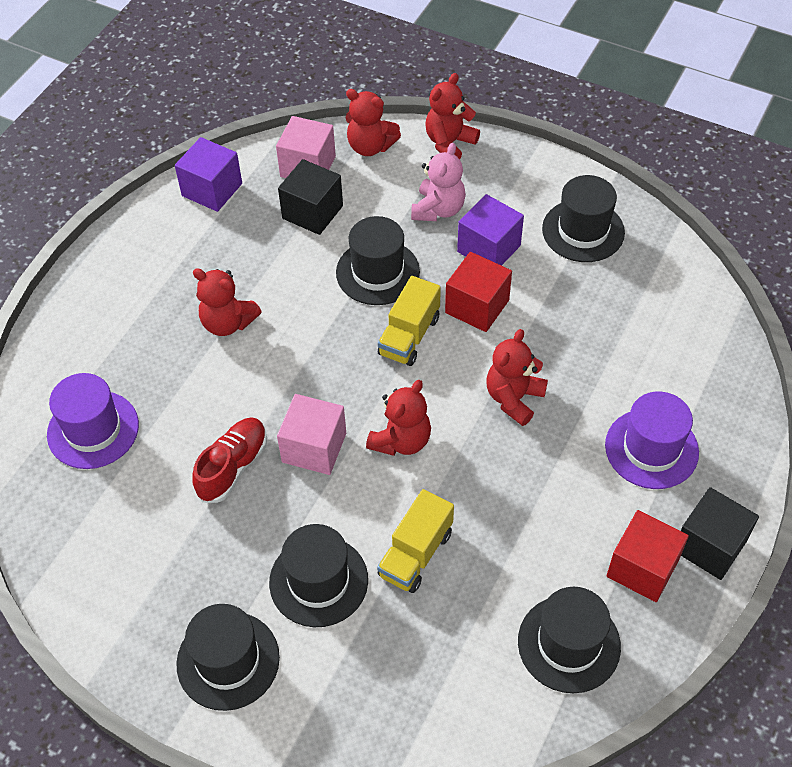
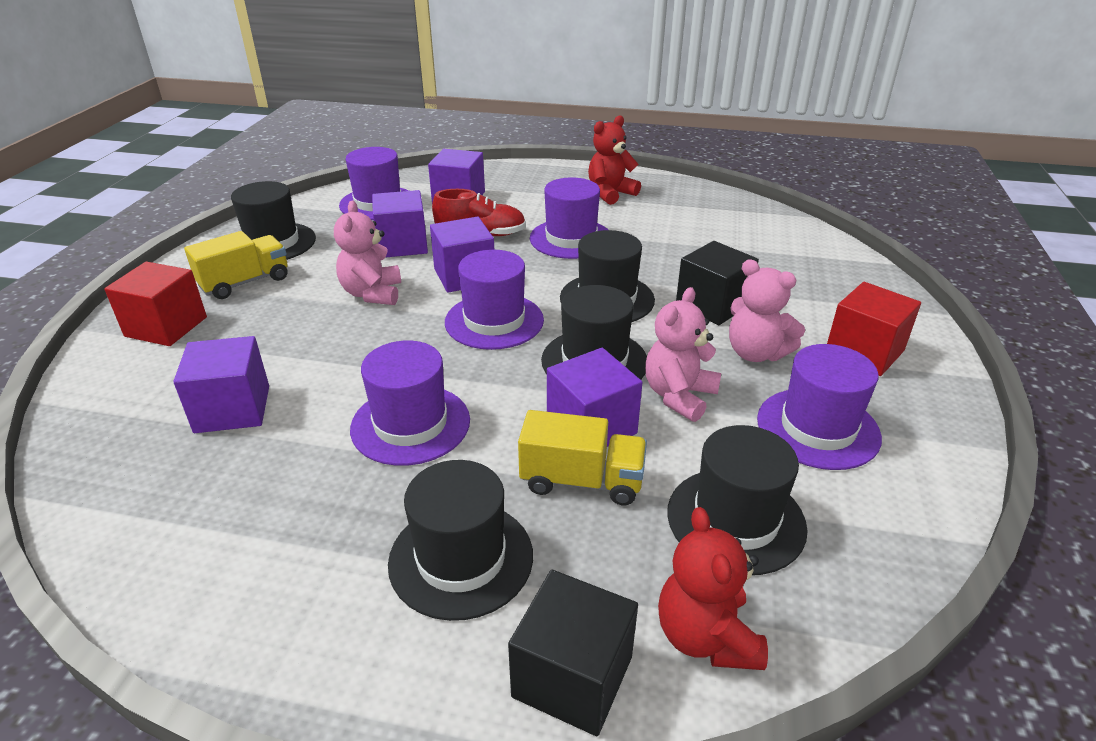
pink cube: 2 -> 0
pink teddy bear: 1 -> 3
purple cube: 2 -> 5
purple hat: 2 -> 5
red teddy bear: 5 -> 2

